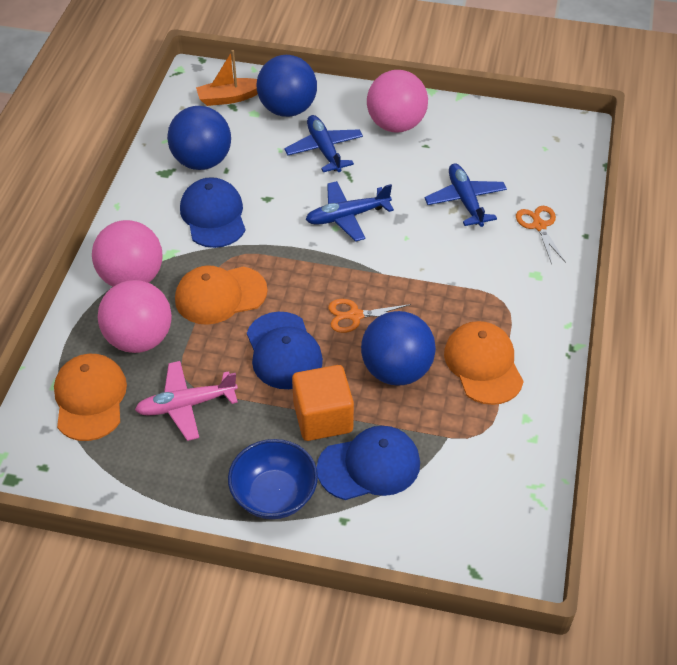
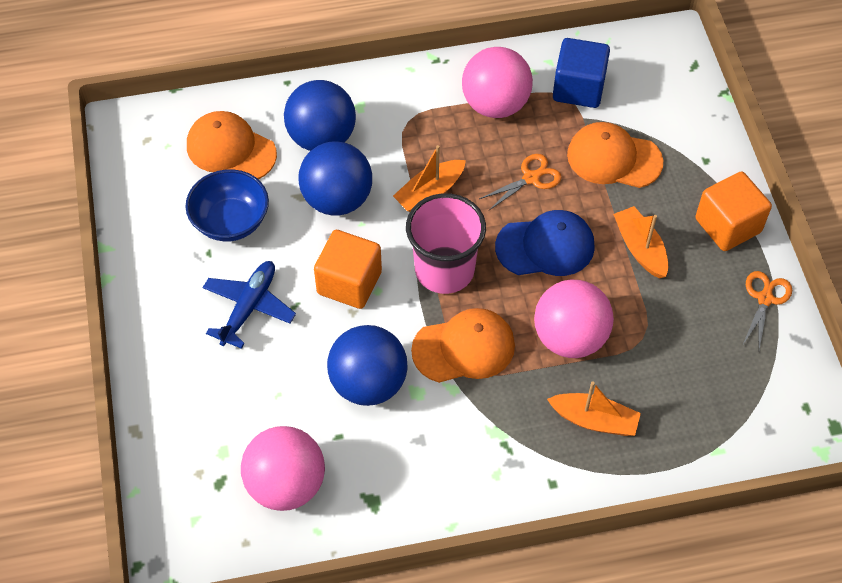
blue cap: 3 -> 1
blue cube: 0 -> 1
blue plane: 3 -> 1
orange boat: 1 -> 3
orange cube: 1 -> 2
pink cup: 0 -> 1
pink plane: 1 -> 0

